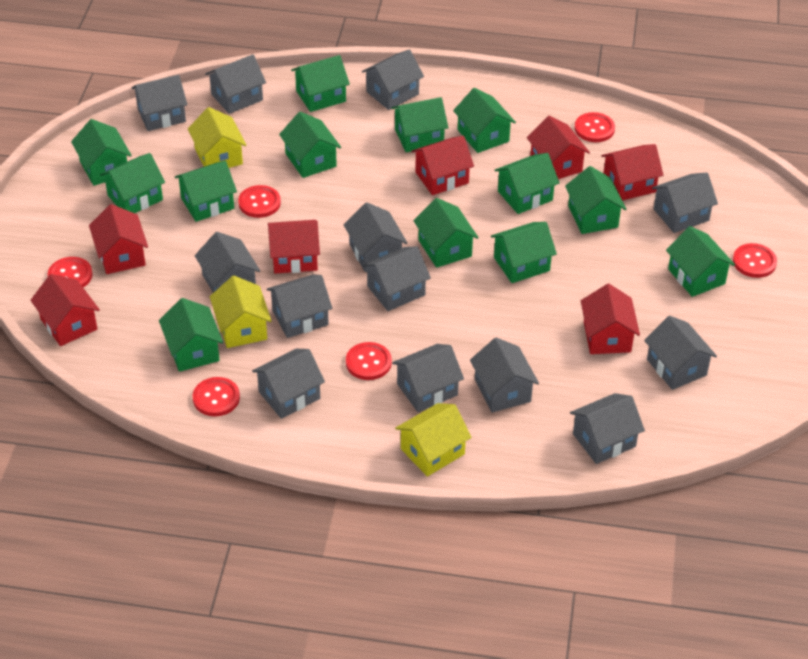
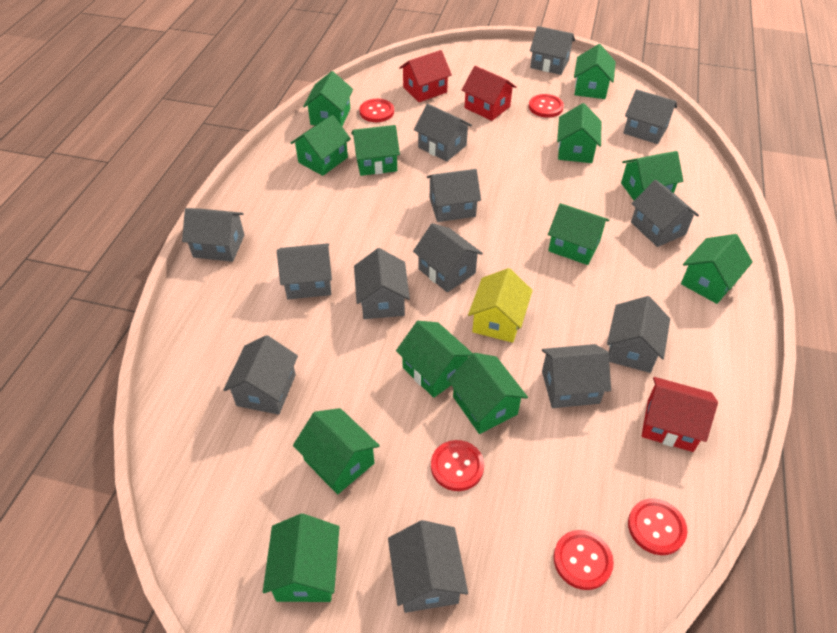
green house: 13 -> 12
red button: 6 -> 5
red house: 7 -> 3
yellow house: 3 -> 1

